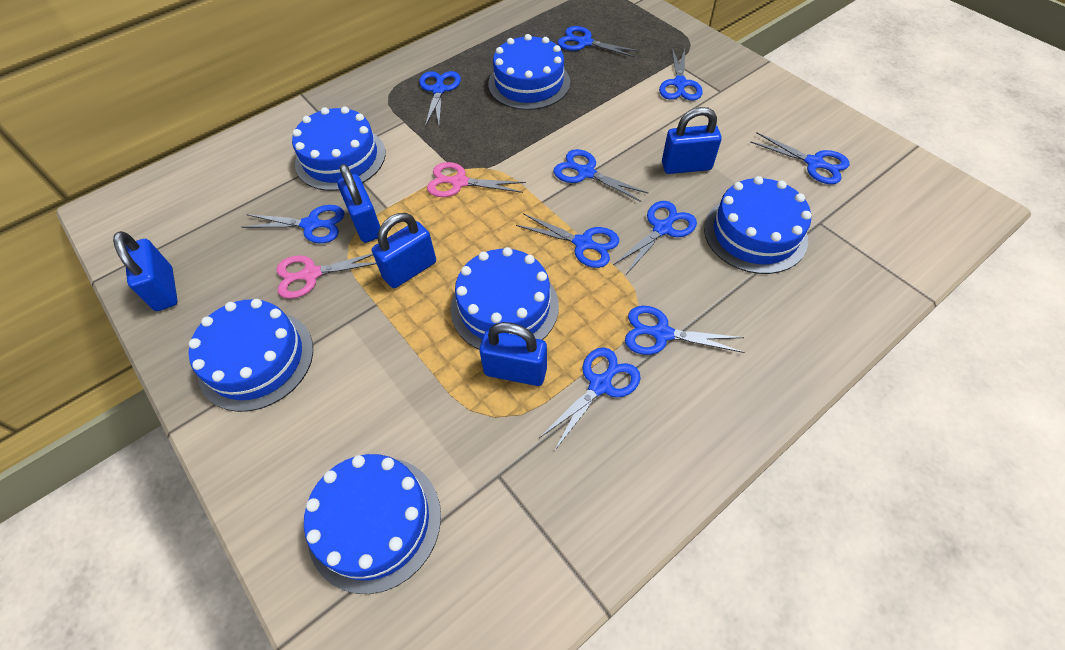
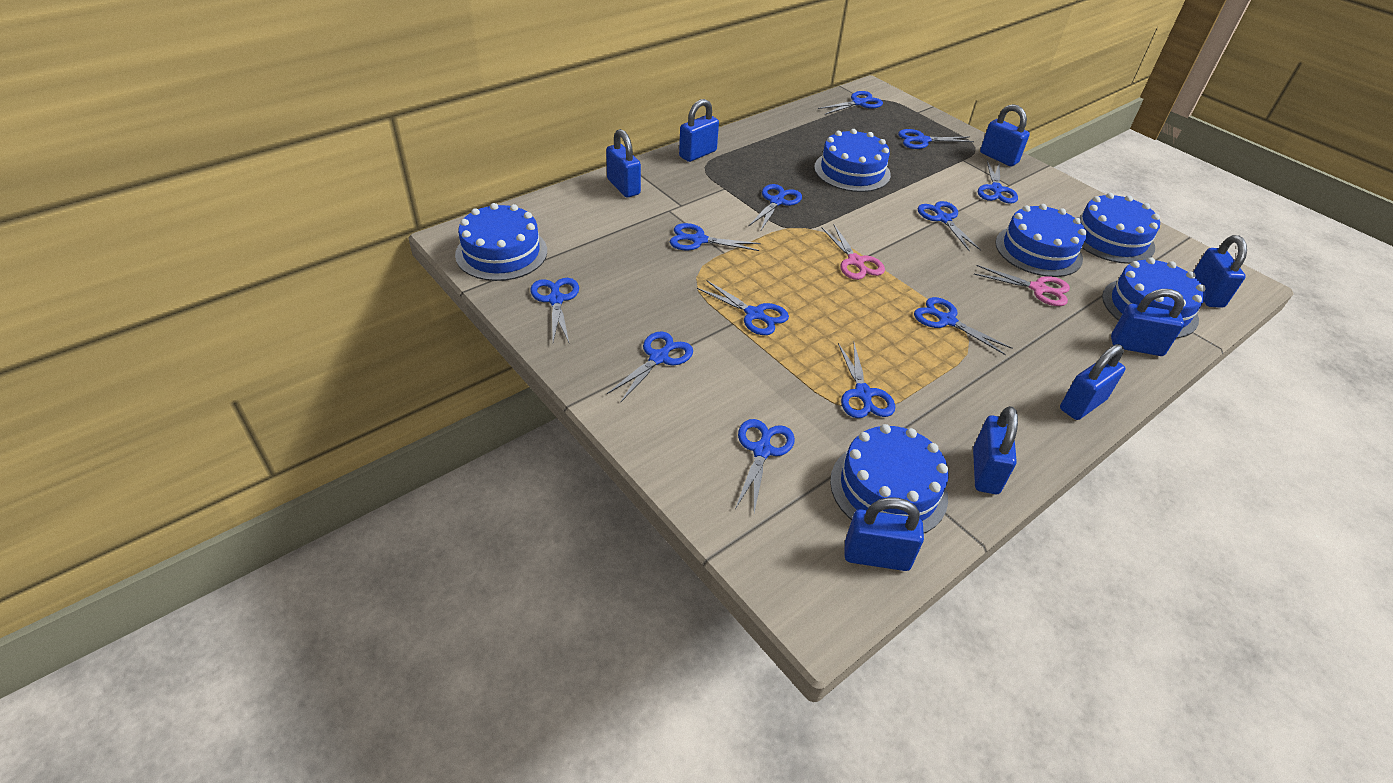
blue padlock: 5 -> 8
blue scissors: 10 -> 12

